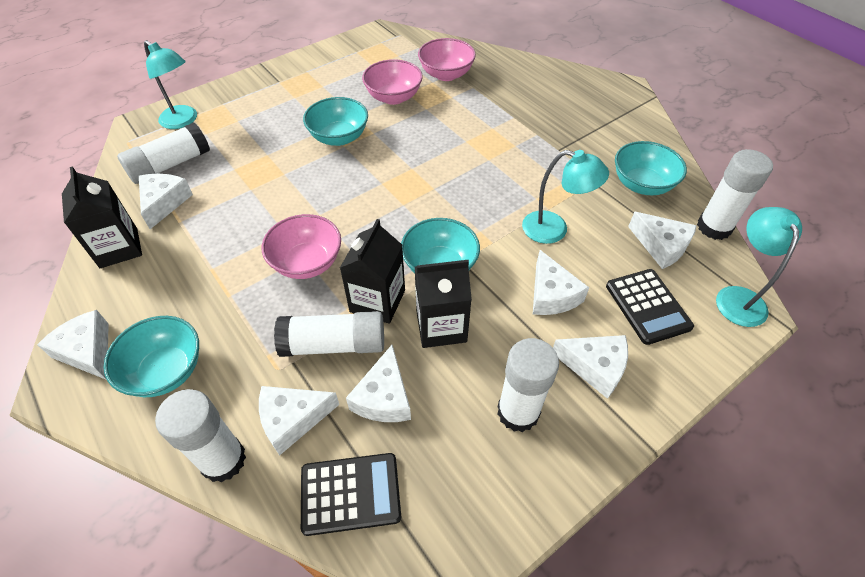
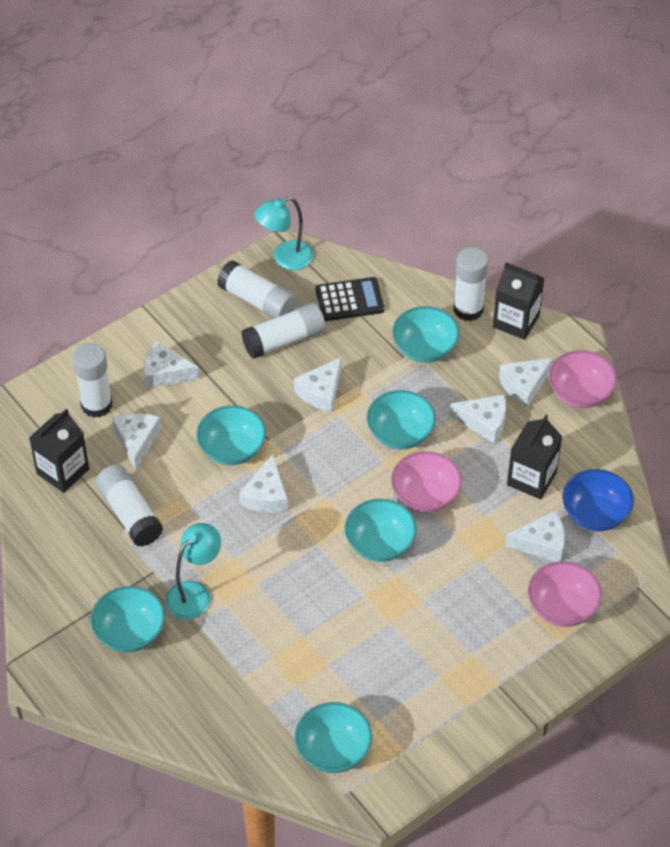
black calculator: 2 -> 1
blue bowl: 0 -> 1
turquoise bowl: 4 -> 6
turquoise lamp: 3 -> 2

